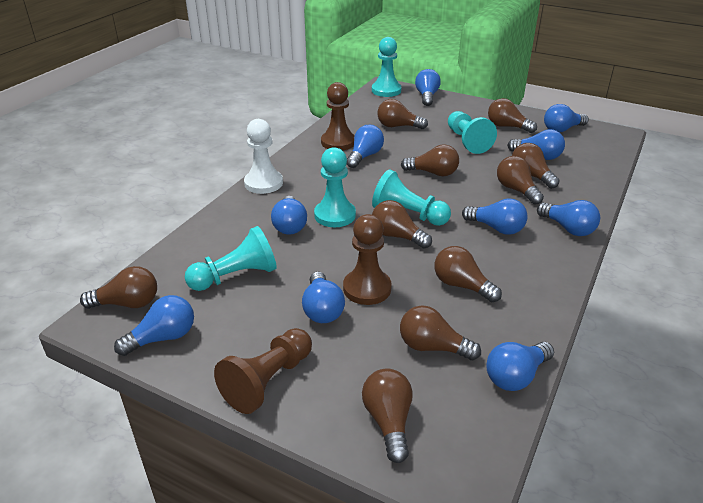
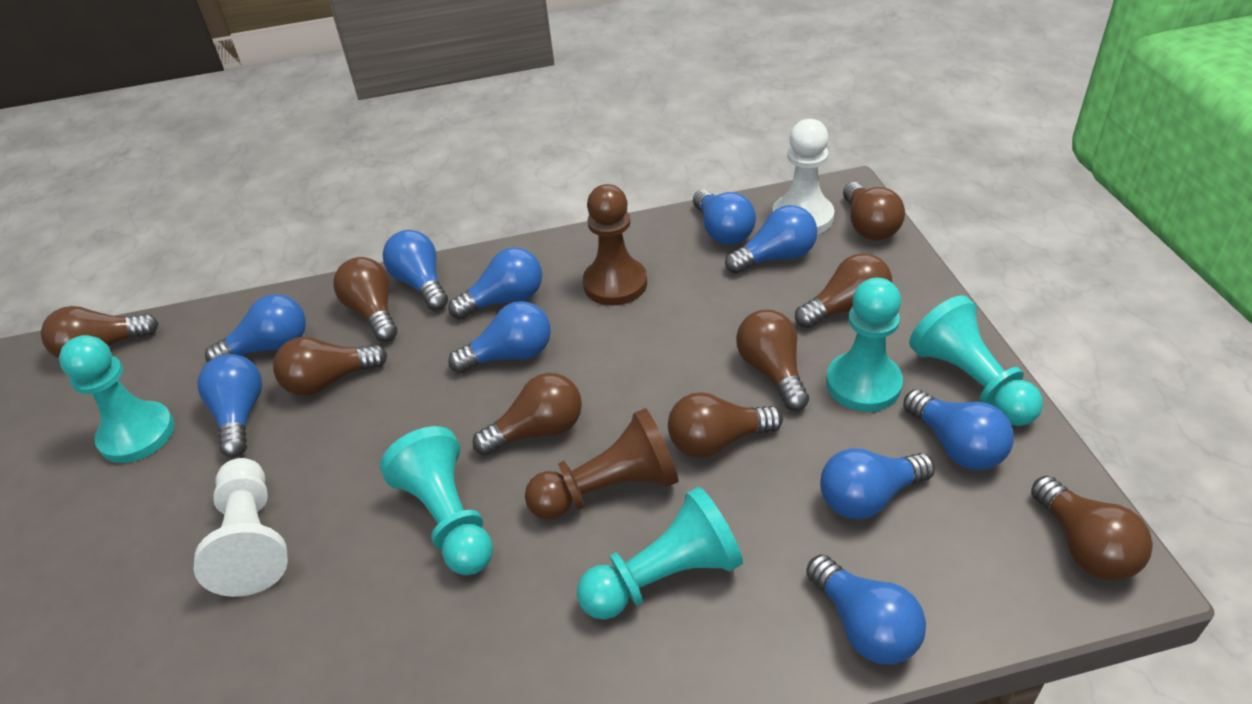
brown light bulb: 10 -> 9
brown pawn: 3 -> 2
white pawn: 1 -> 2

